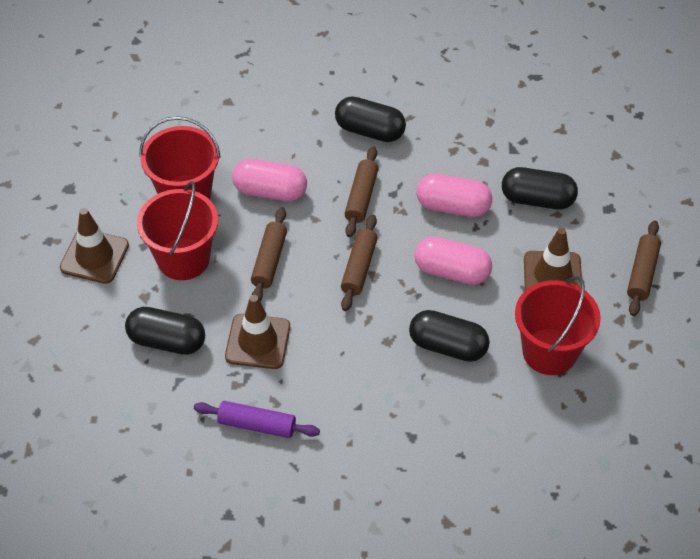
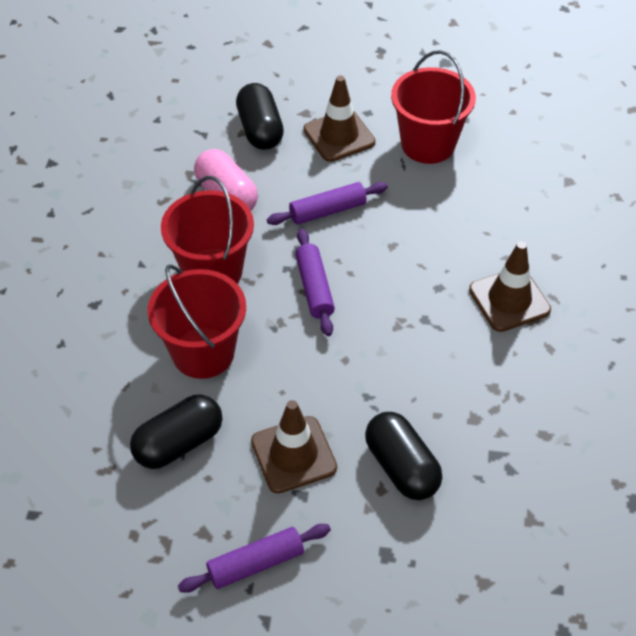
black capsule: 4 -> 3
brown rolling pin: 4 -> 0
pink capsule: 3 -> 1
purple rolling pin: 1 -> 3

